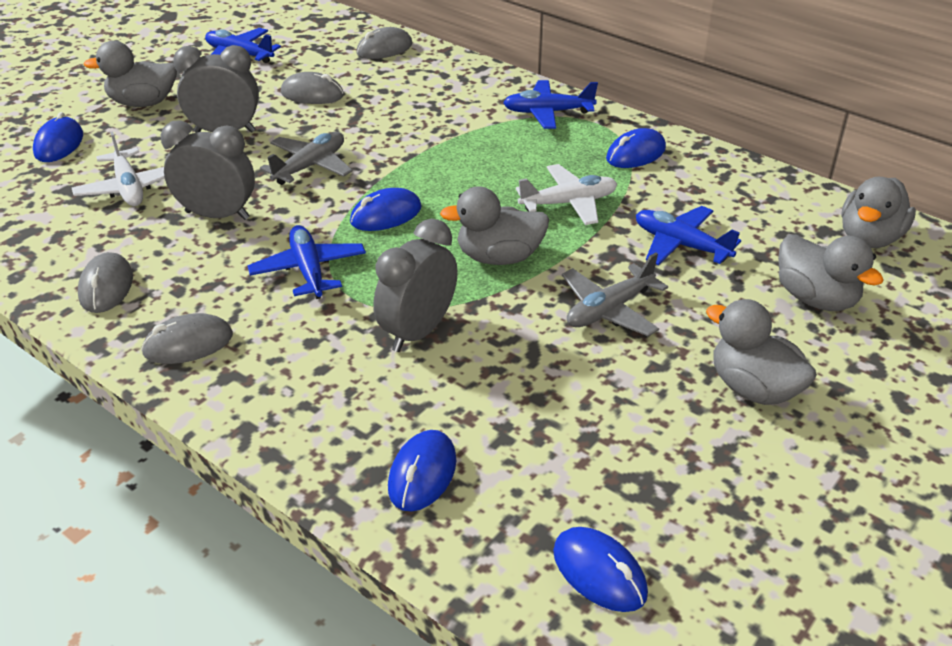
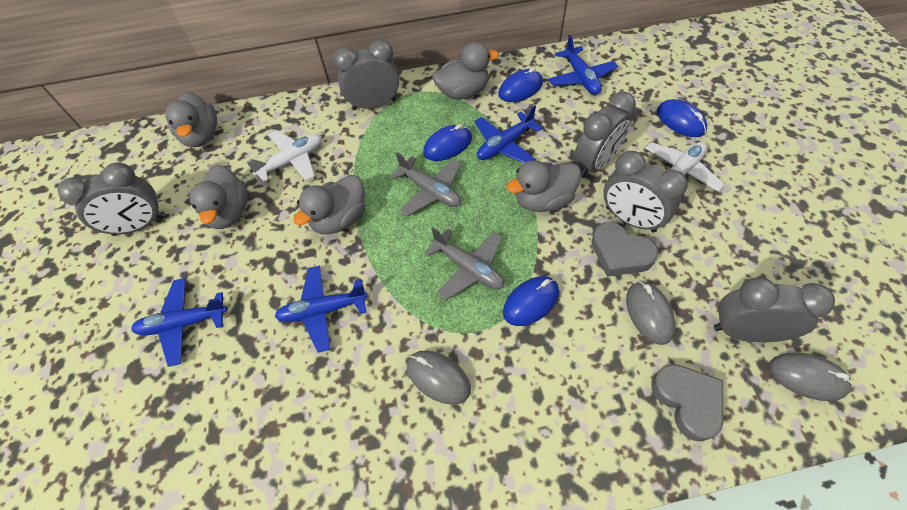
blue mouse: 5 -> 4
grey clock: 3 -> 5
grey heart: 0 -> 2
grey mouse: 4 -> 3

